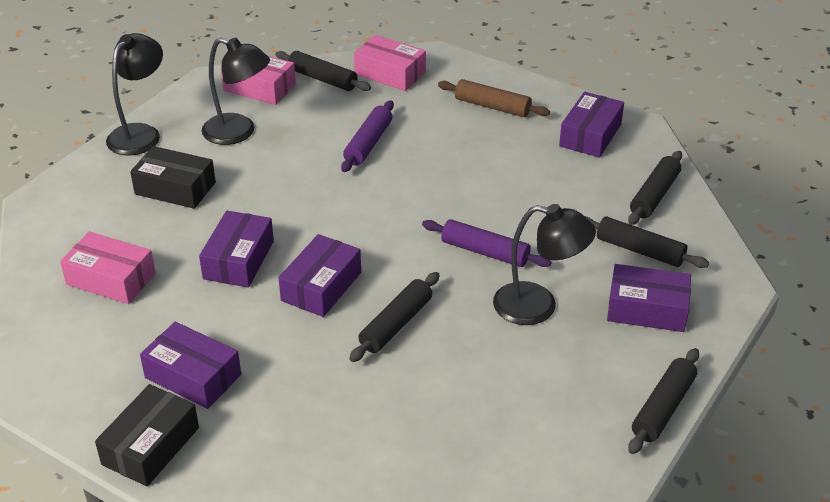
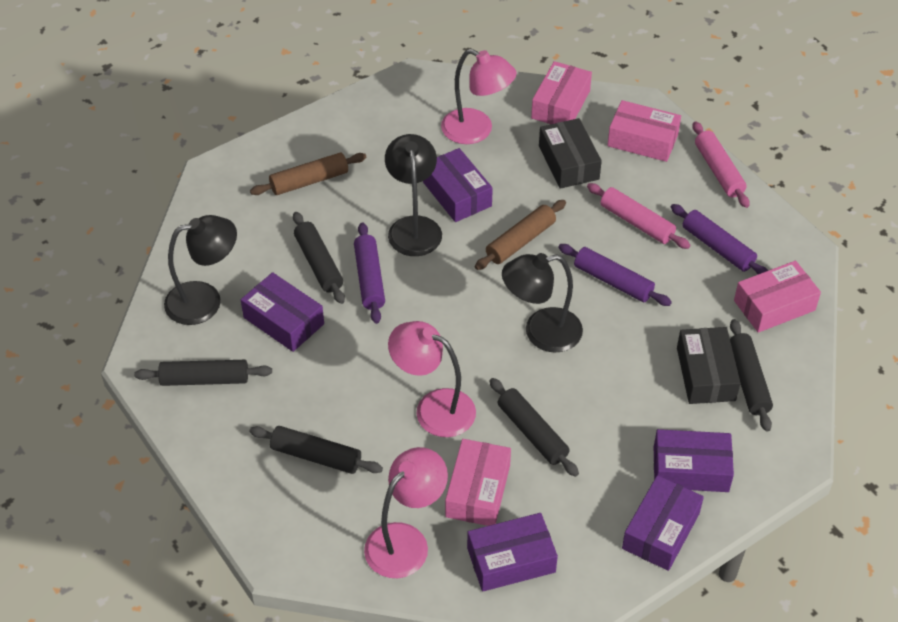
brown rolling pin: 1 -> 2
pink box: 3 -> 4
pink lamp: 0 -> 3
pink rolling pin: 0 -> 2
purple rolling pin: 2 -> 3

